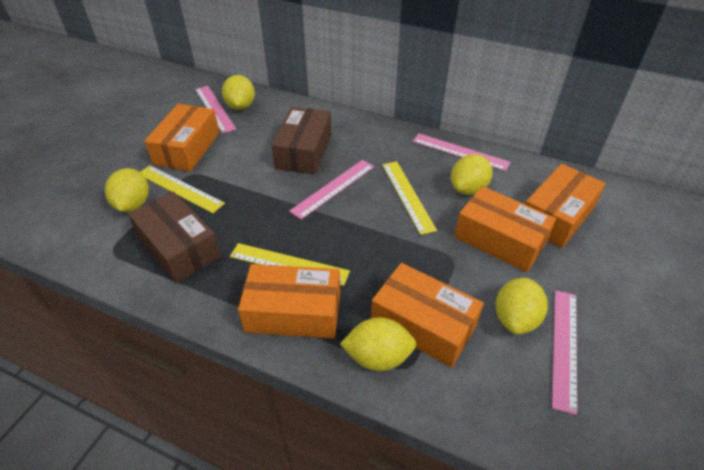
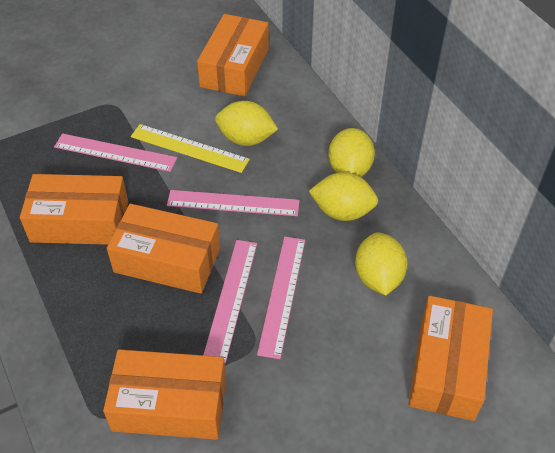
brown box: 2 -> 0
yellow lemon: 5 -> 4
yellow ruler: 3 -> 1

